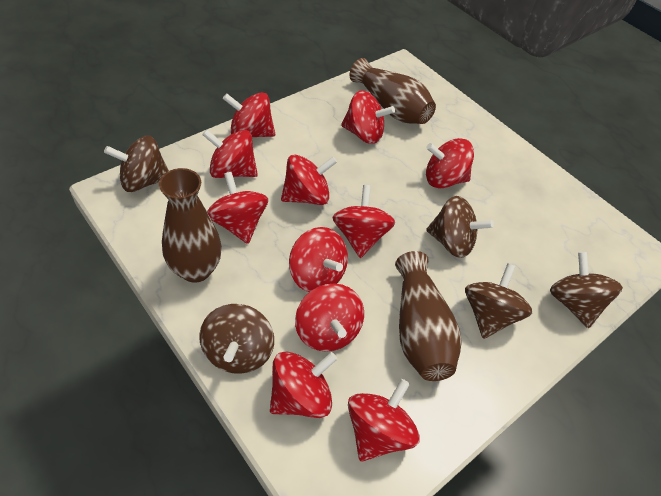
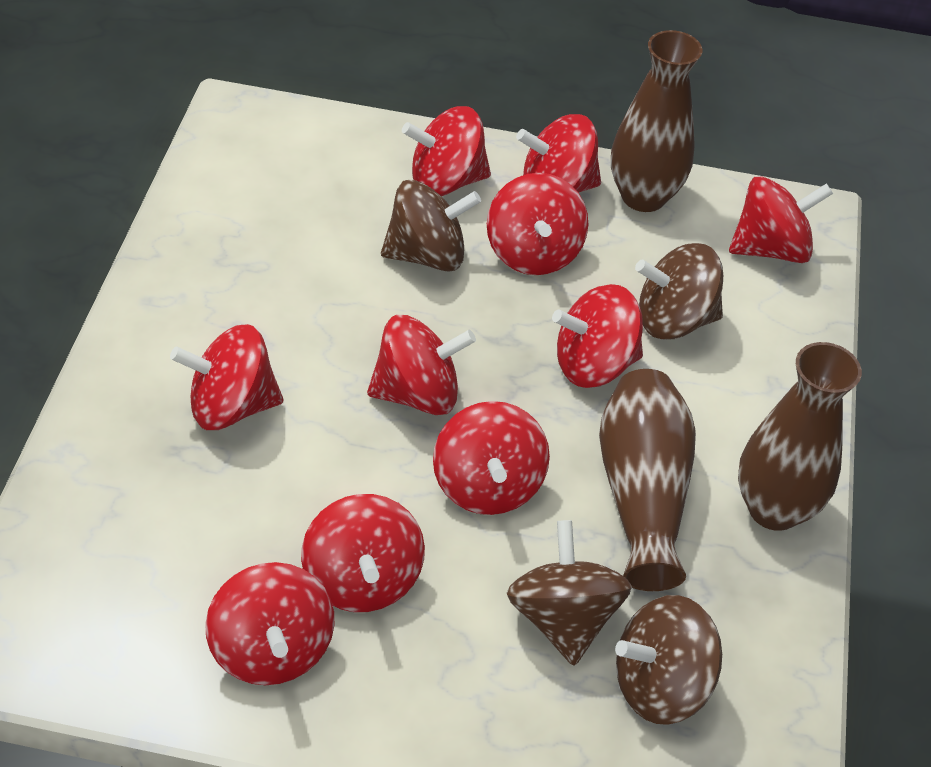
brown spinning top: 5 -> 4
red spinning top: 11 -> 10

